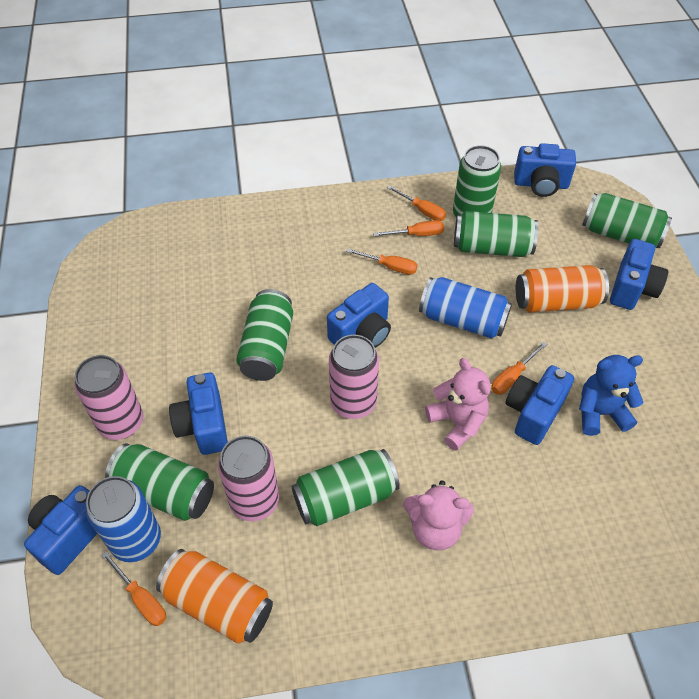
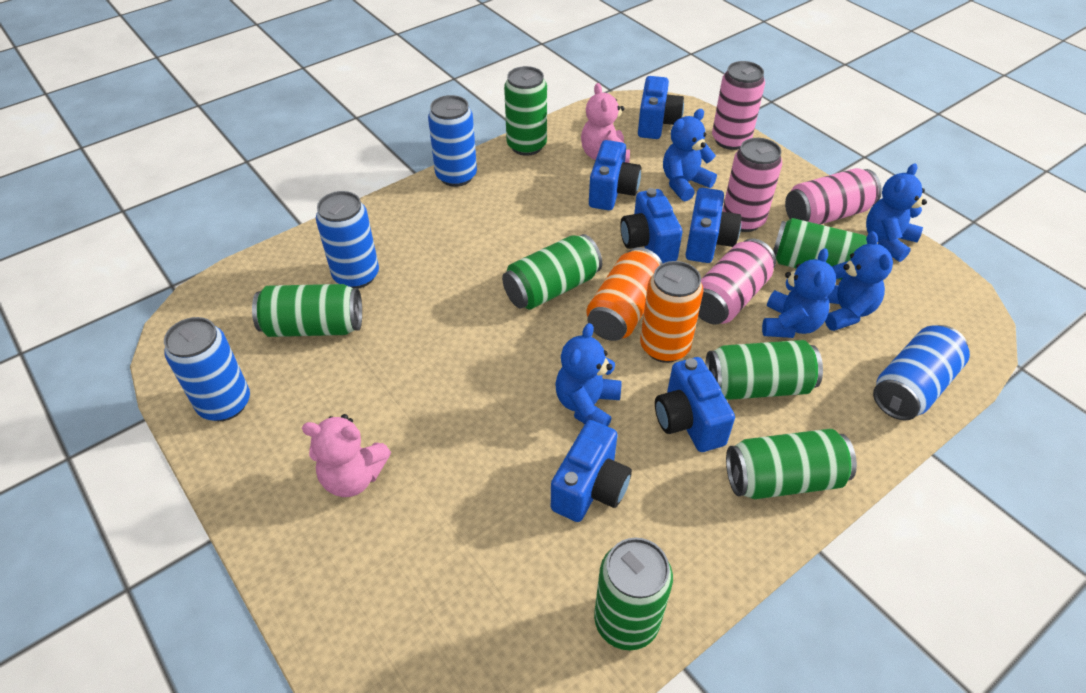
blue can: 2 -> 4
blue teddy bear: 1 -> 5
green can: 6 -> 7
orange screwdriver: 5 -> 0
pink can: 3 -> 4

